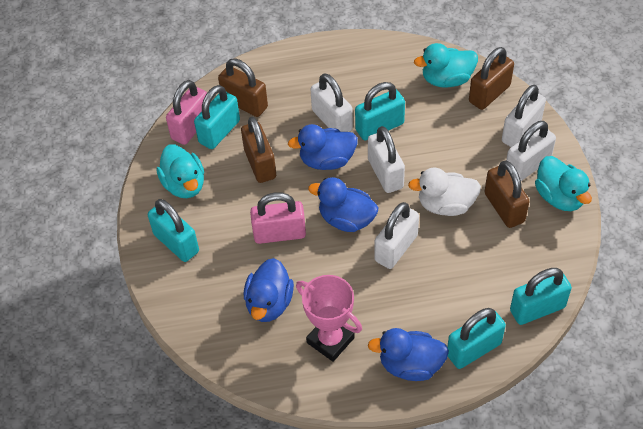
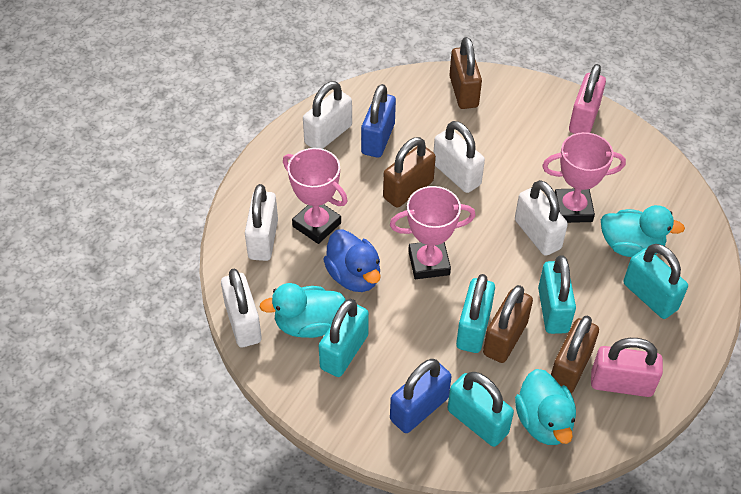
blue duck: 4 -> 1
blue padlock: 0 -> 2
pink trophy: 1 -> 3
white duck: 1 -> 0

